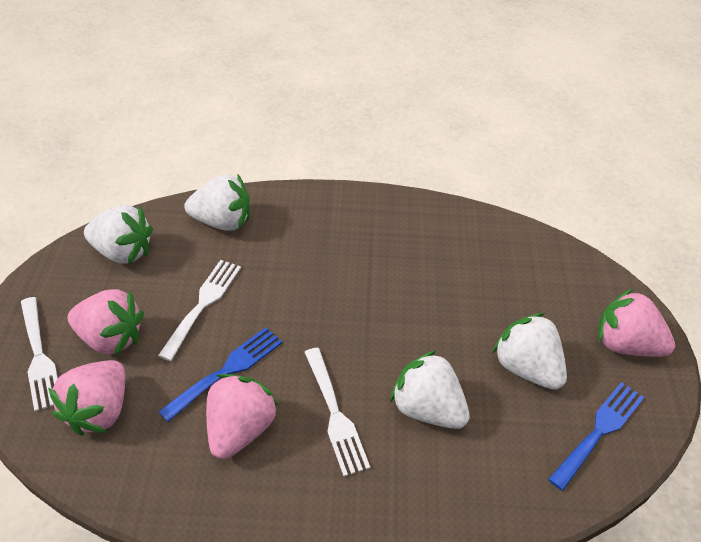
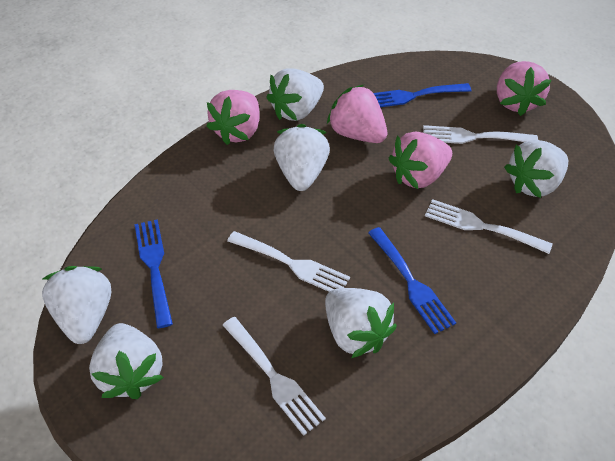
blue fork: 2 -> 3
white fork: 3 -> 4
white strawberry: 4 -> 6

